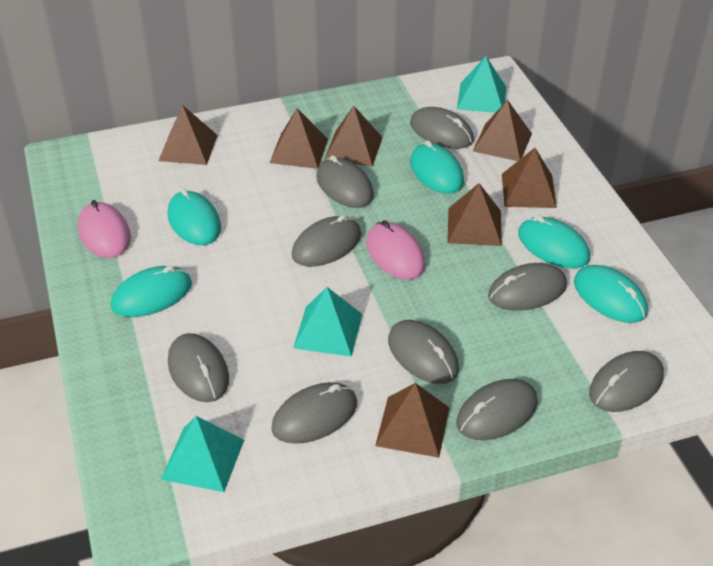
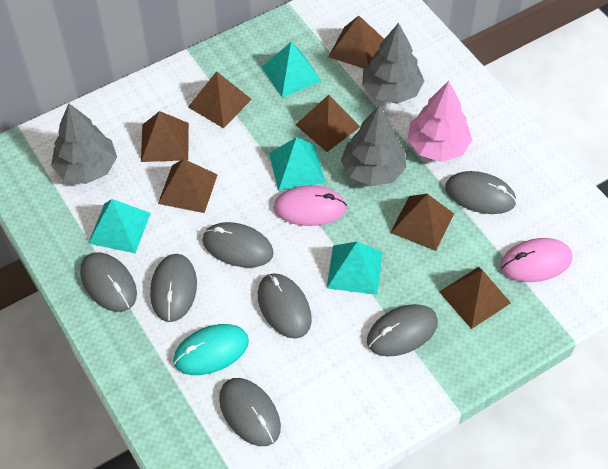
grey mouse: 9 -> 7
grey tree: 0 -> 3
pink tree: 0 -> 1
turquoise mouse: 5 -> 1
turquoise pyramid: 3 -> 4

